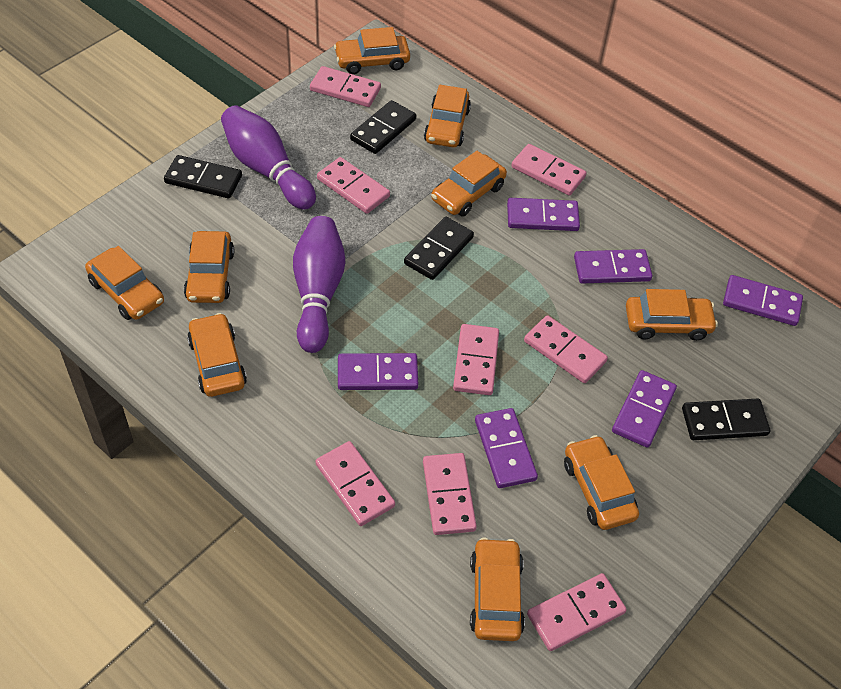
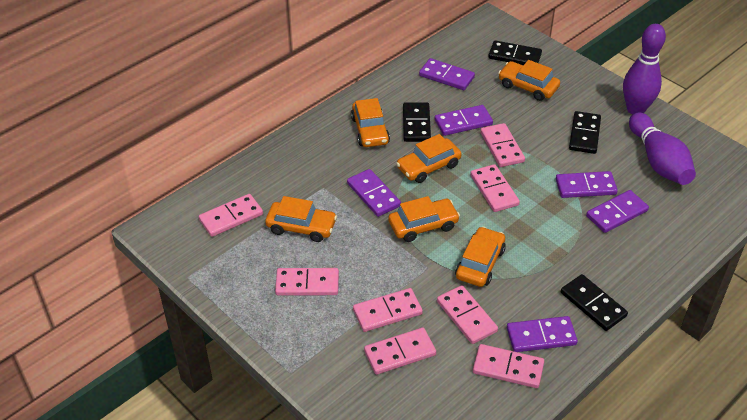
orange car: 9 -> 6

